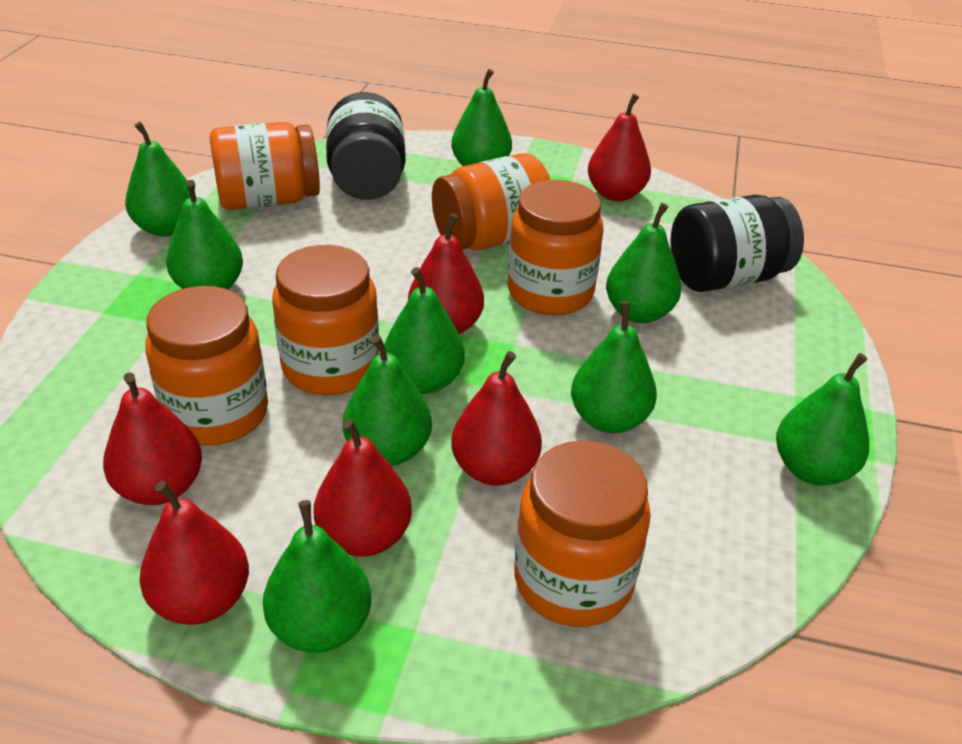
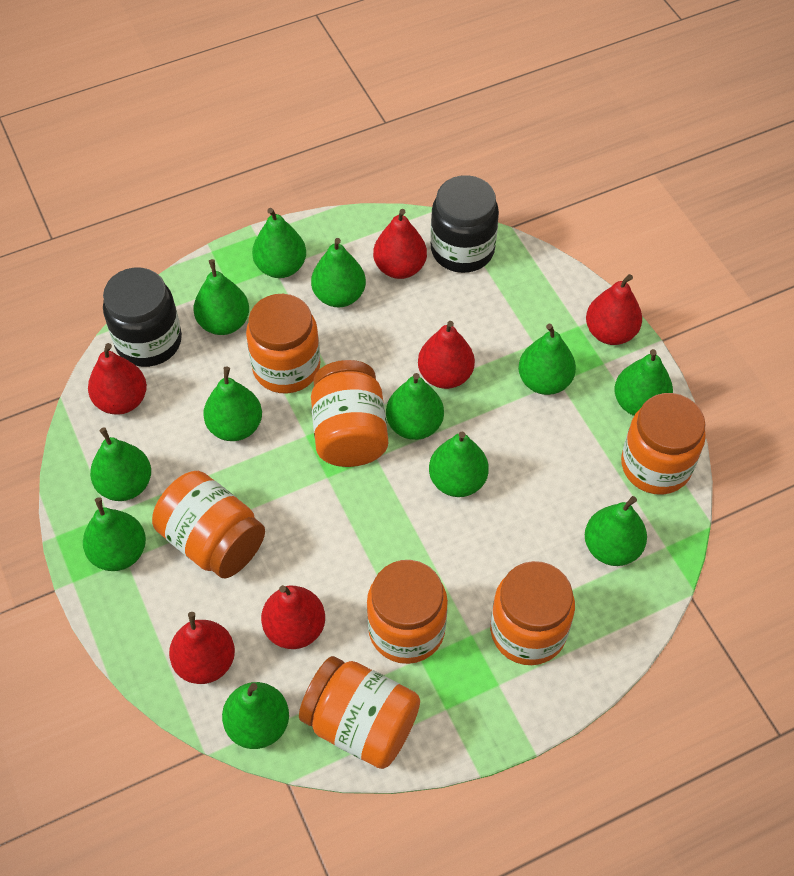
green pear: 9 -> 12
orange jar: 6 -> 7

